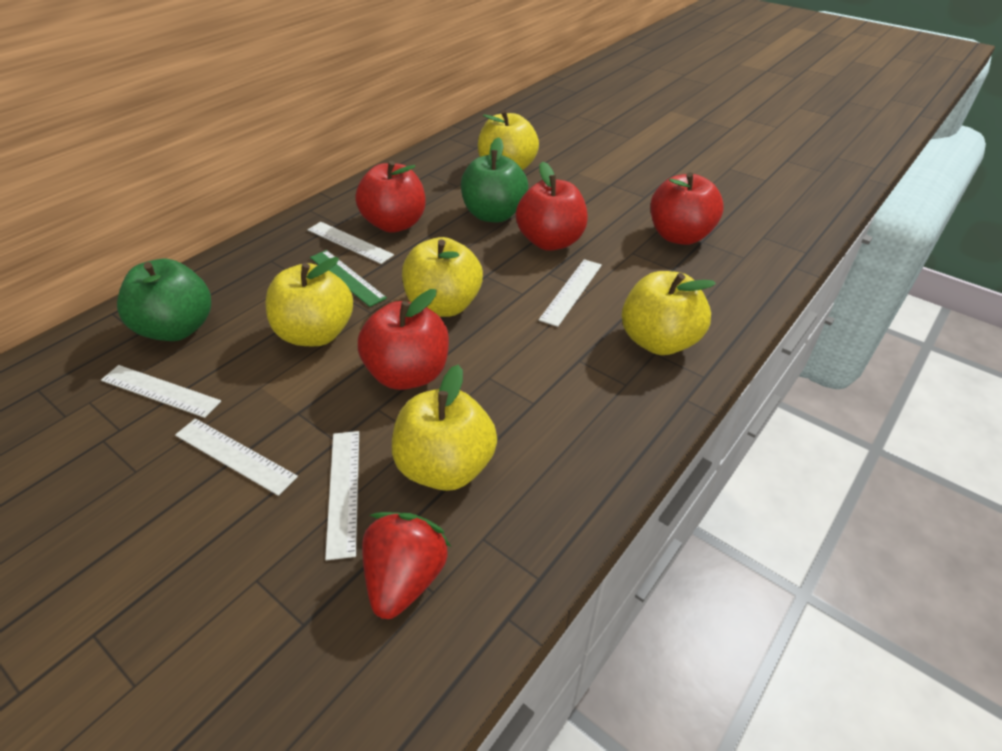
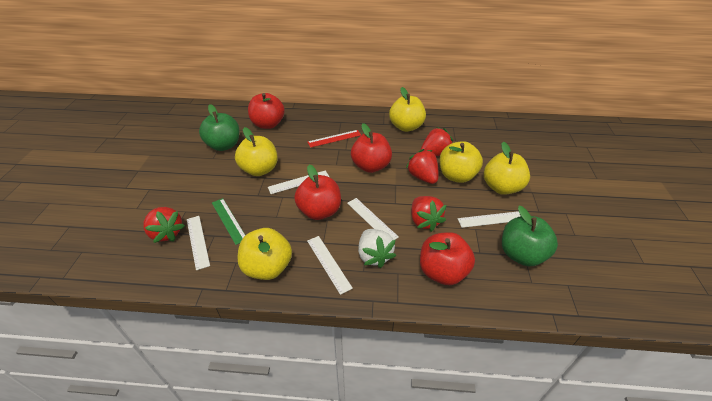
red ruler: 0 -> 1
red strawberry: 1 -> 4
white strawberry: 0 -> 1

